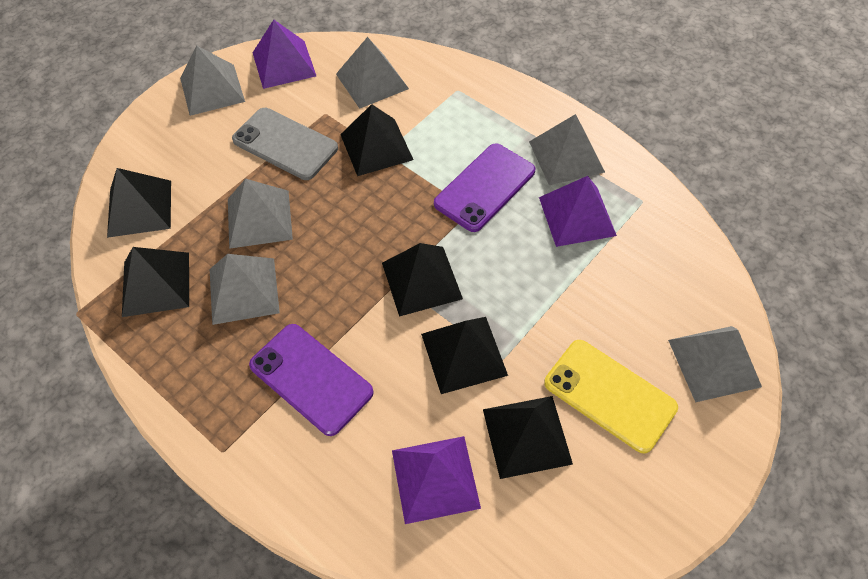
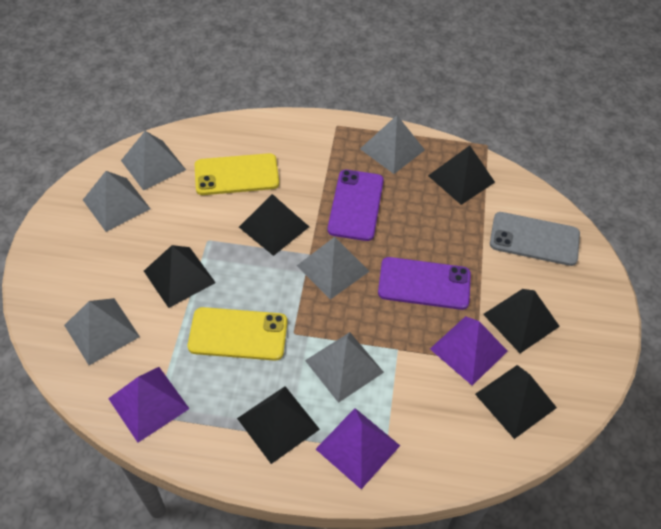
yellow phone: 1 -> 2

